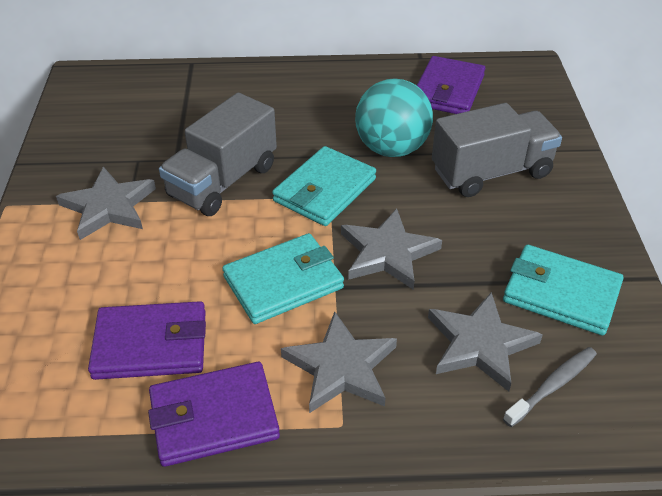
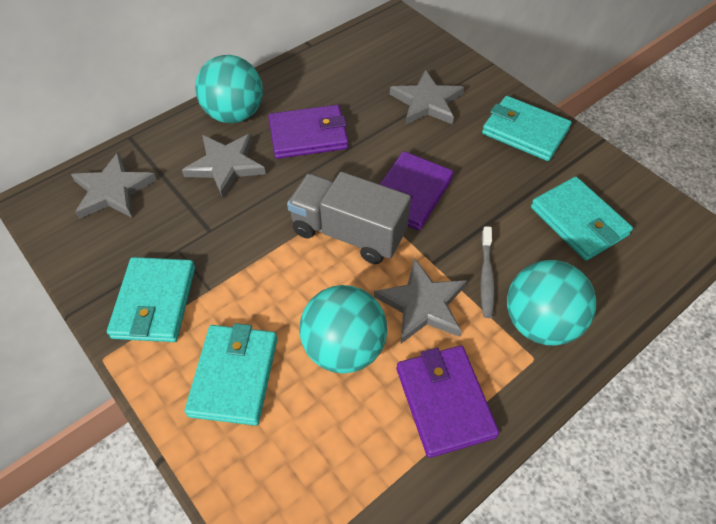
grey truck: 2 -> 1
turquoise ball: 1 -> 3
turquoise wallet: 3 -> 4

